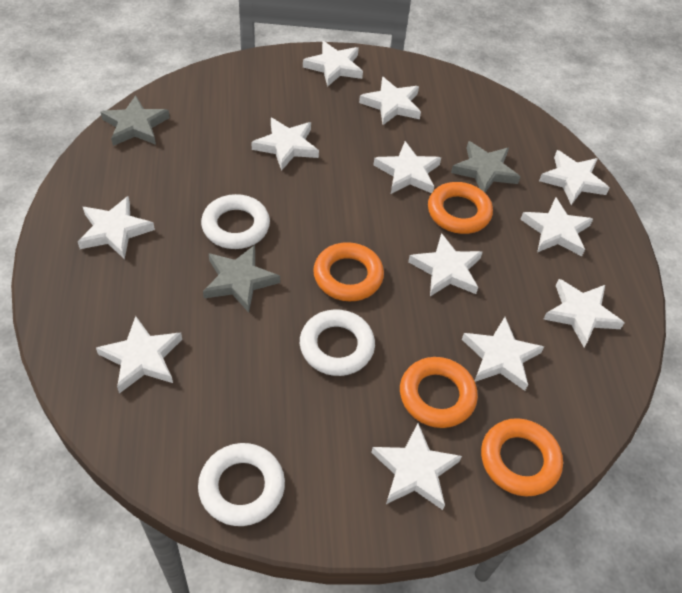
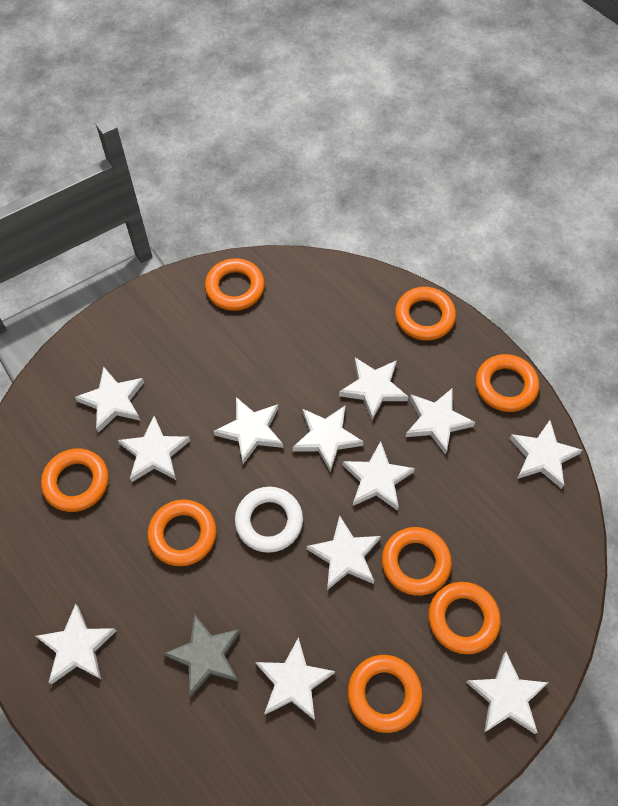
grey star: 3 -> 1
orange ring: 4 -> 8
white ring: 3 -> 1

